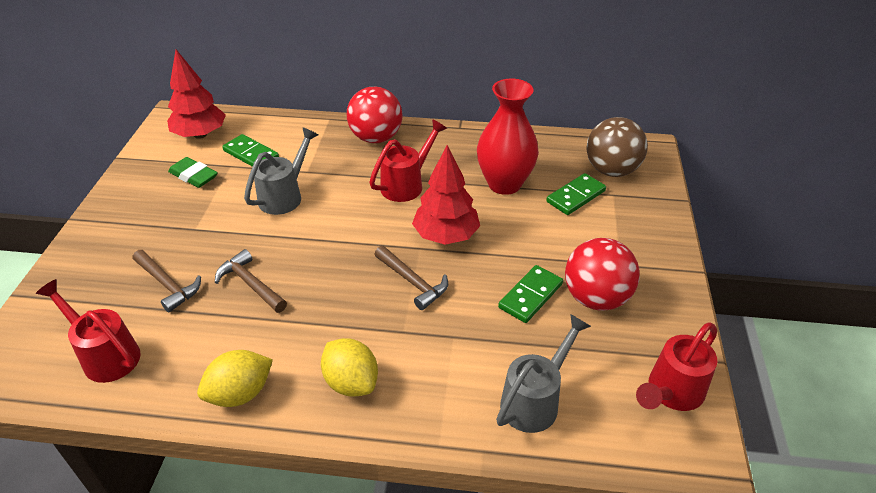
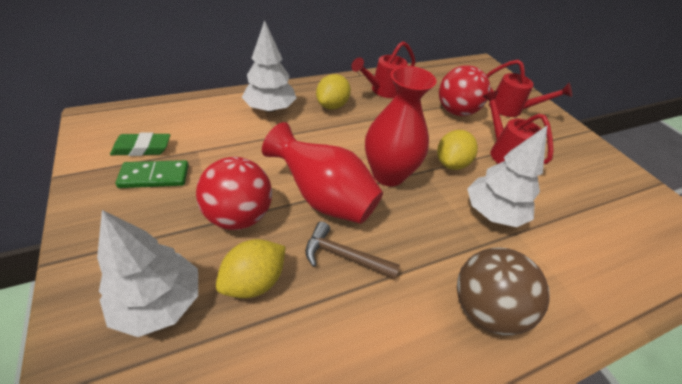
brown hammer: 3 -> 1
green domino: 3 -> 1
grey watering can: 2 -> 0
red tree: 2 -> 0
red vase: 1 -> 2
white tree: 0 -> 3
yellow lemon: 2 -> 3

